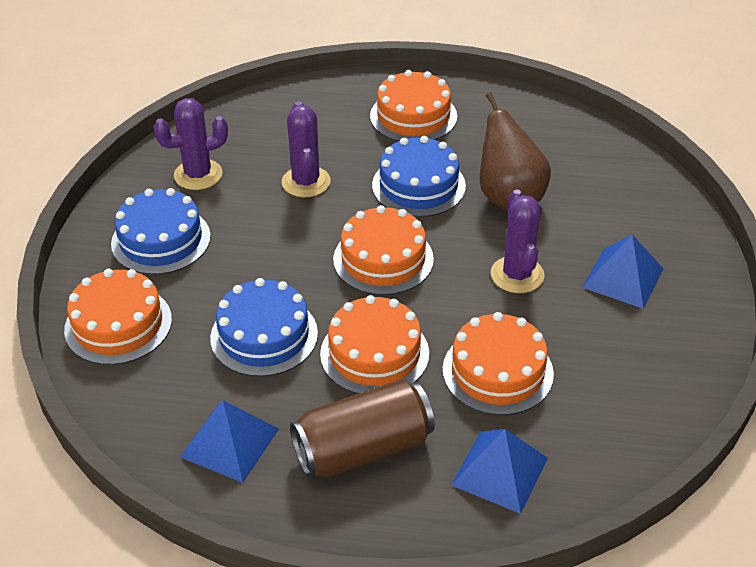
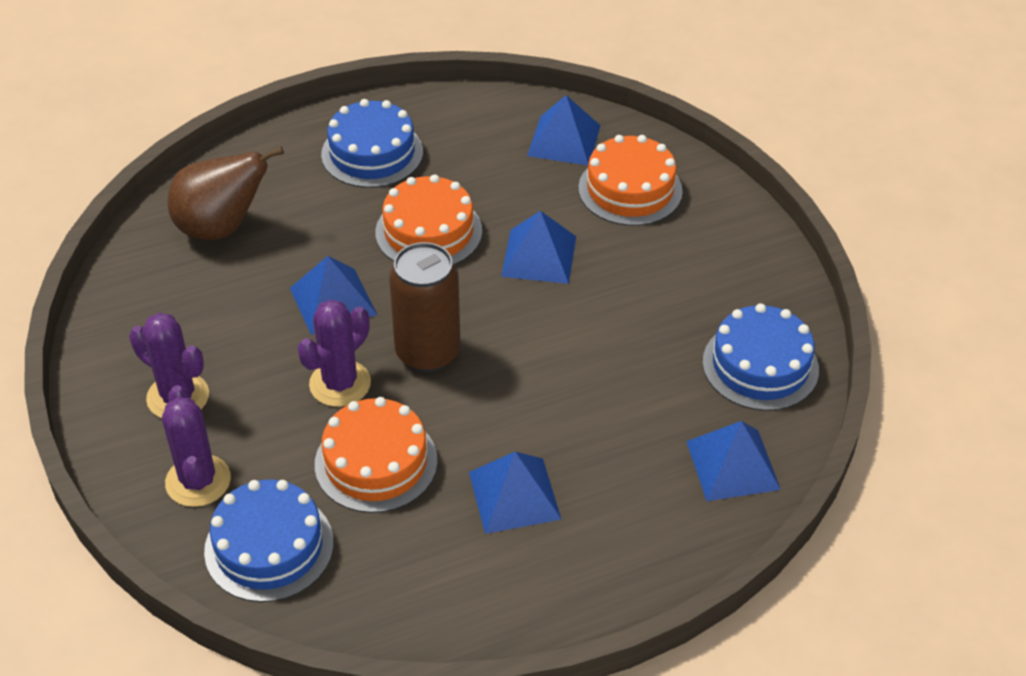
blue pyramid: 3 -> 5
orange cake: 5 -> 3

